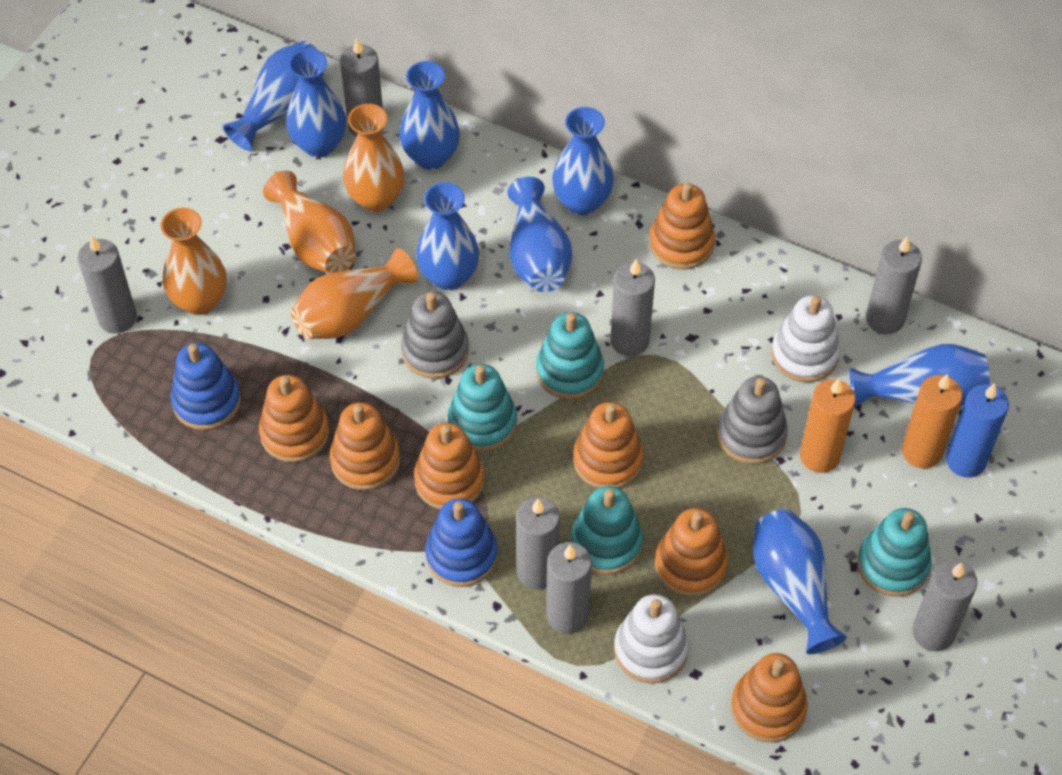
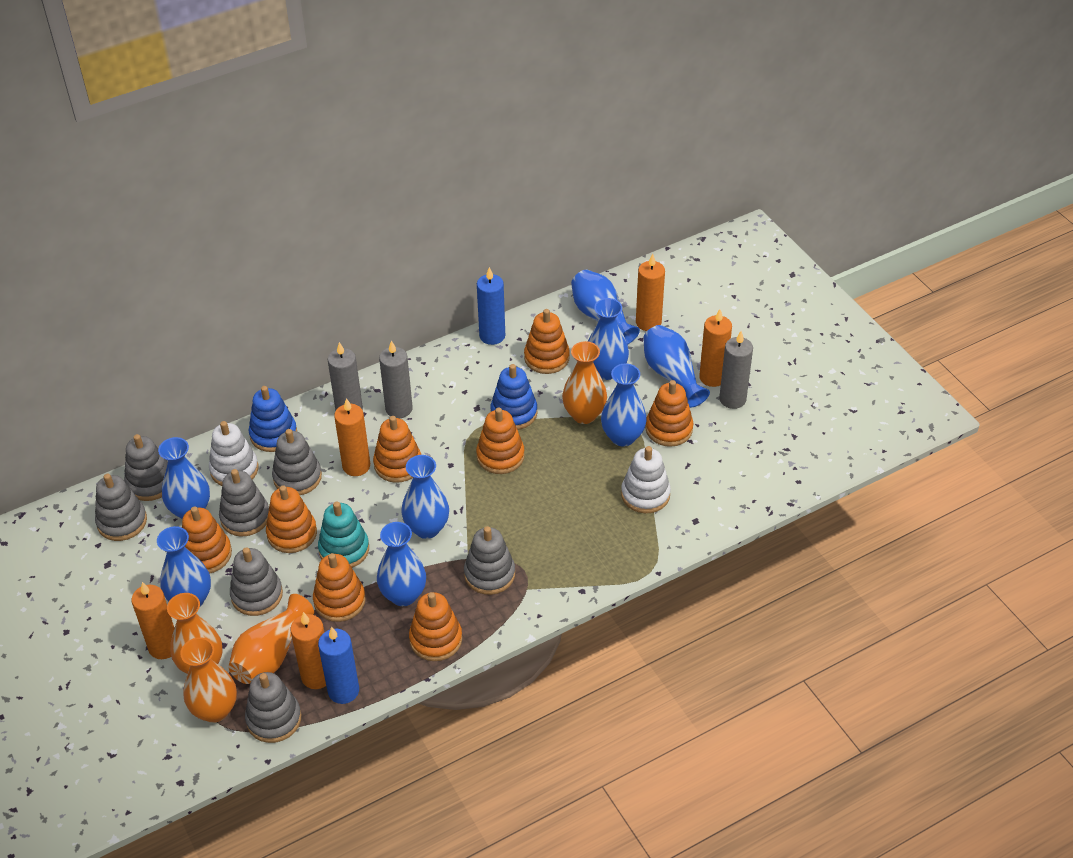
blue candle: 1 -> 2
grey candle: 7 -> 3
grey stacking toy: 2 -> 7
orange candle: 2 -> 5
orange stacking toy: 7 -> 8
turquoise stacking toy: 4 -> 1

